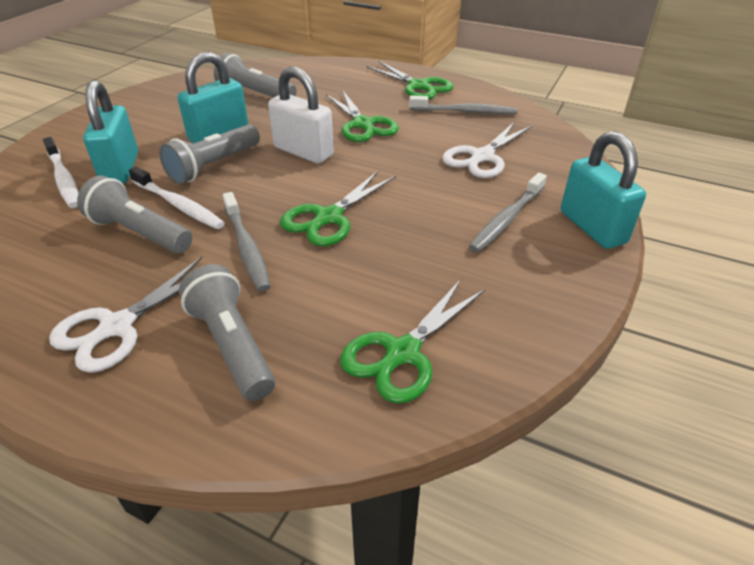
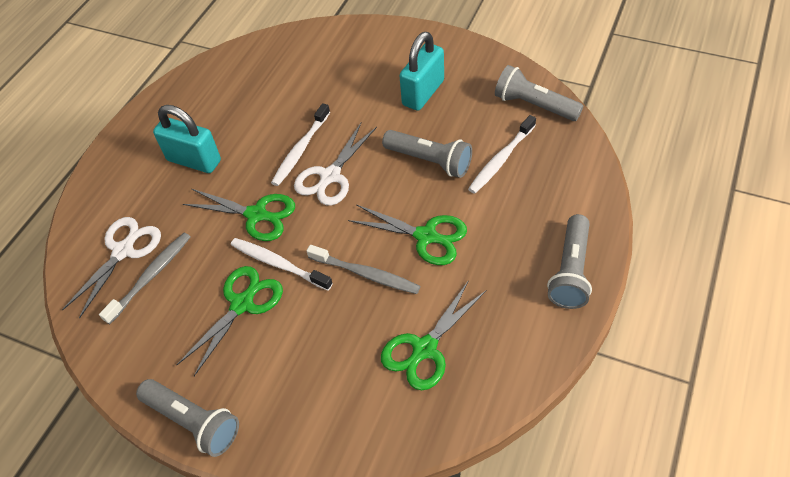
grey toothbrush: 3 -> 2
turquoise padlock: 3 -> 2
white padlock: 1 -> 0
white toothbrush: 2 -> 3

